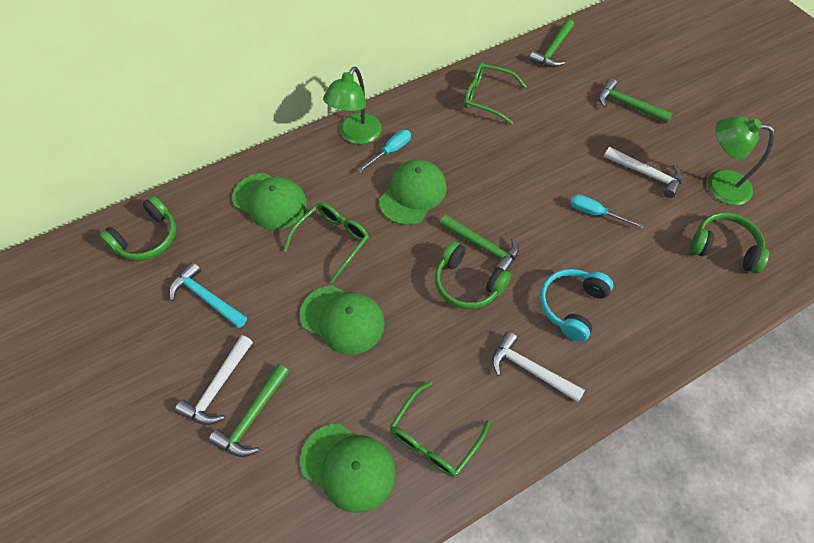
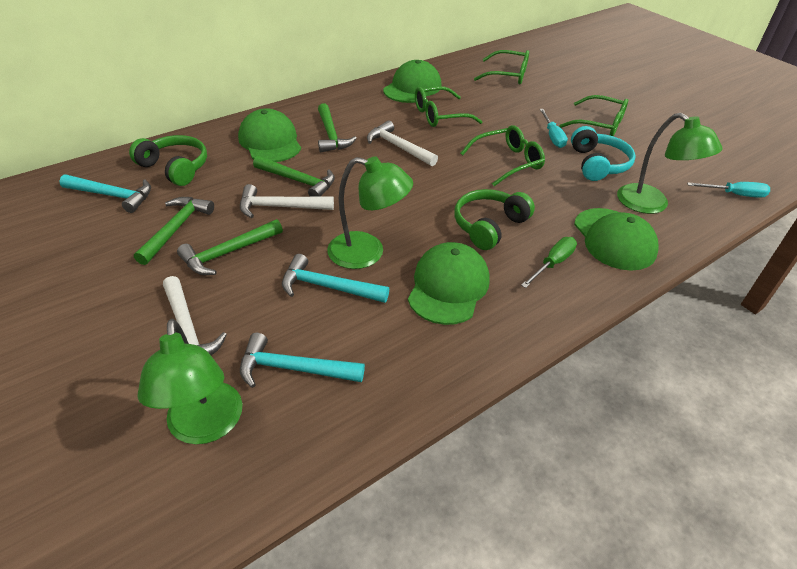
green glasses: 3 -> 4
green headphones: 3 -> 2
green lamp: 2 -> 3
green screwdriver: 0 -> 1
turquoise hammer: 1 -> 3

